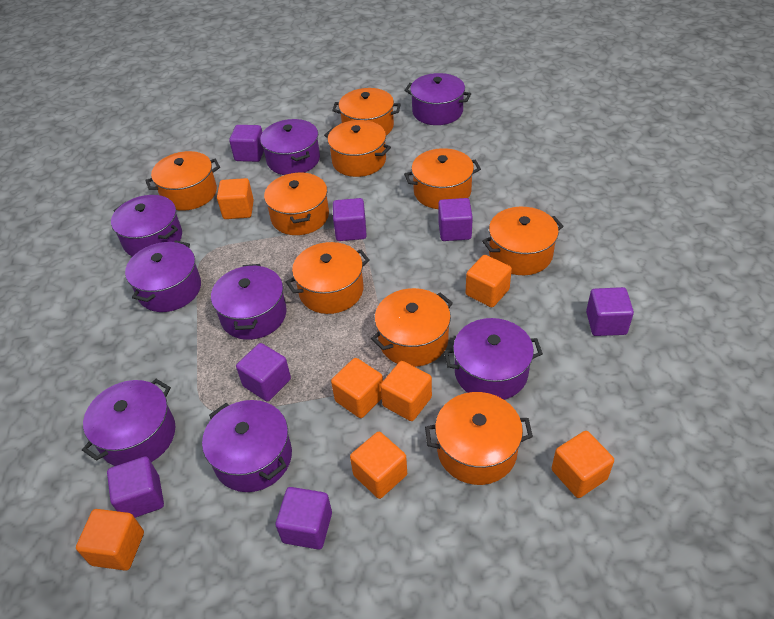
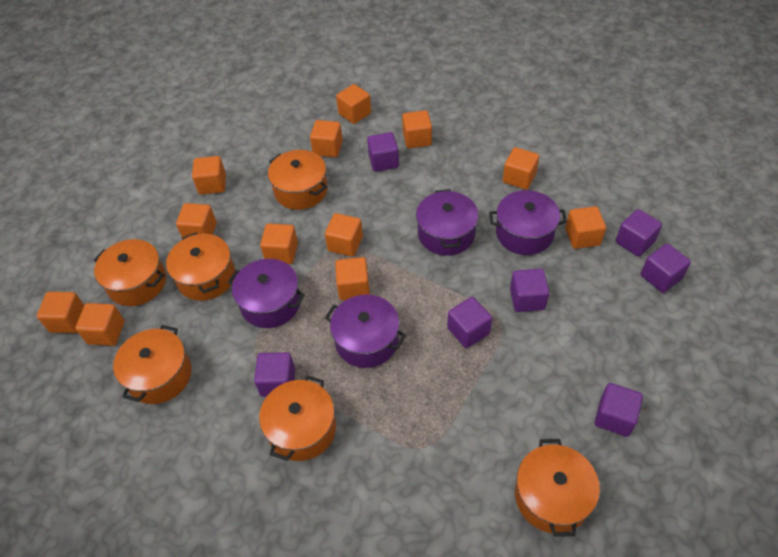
orange cube: 7 -> 12
orange pot: 9 -> 6
purple pot: 8 -> 4

